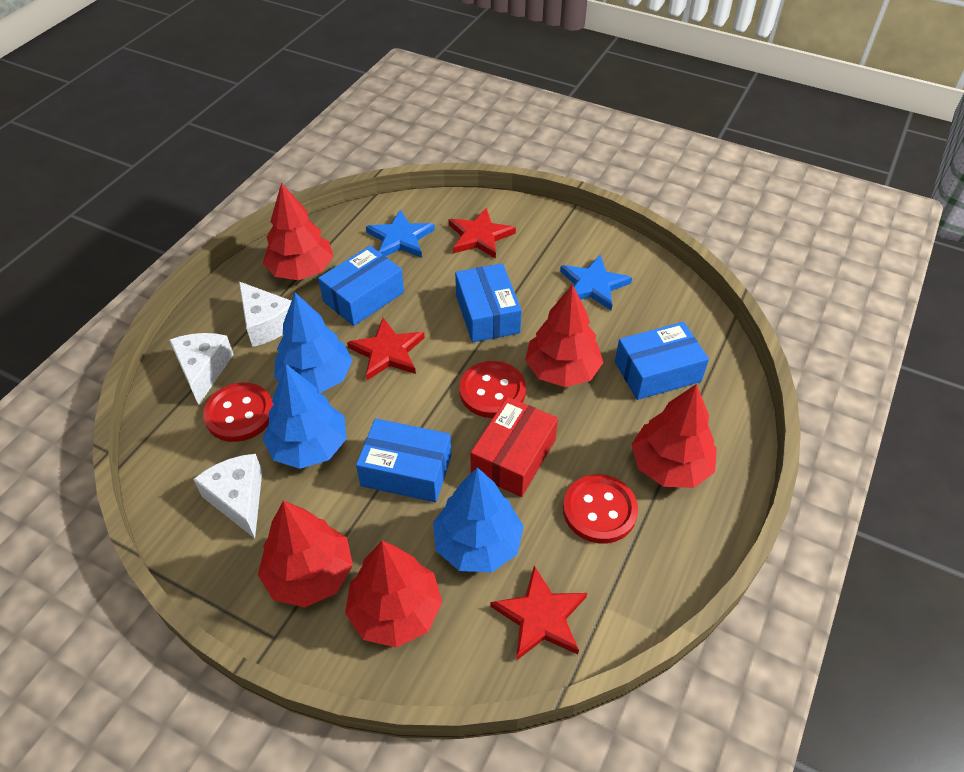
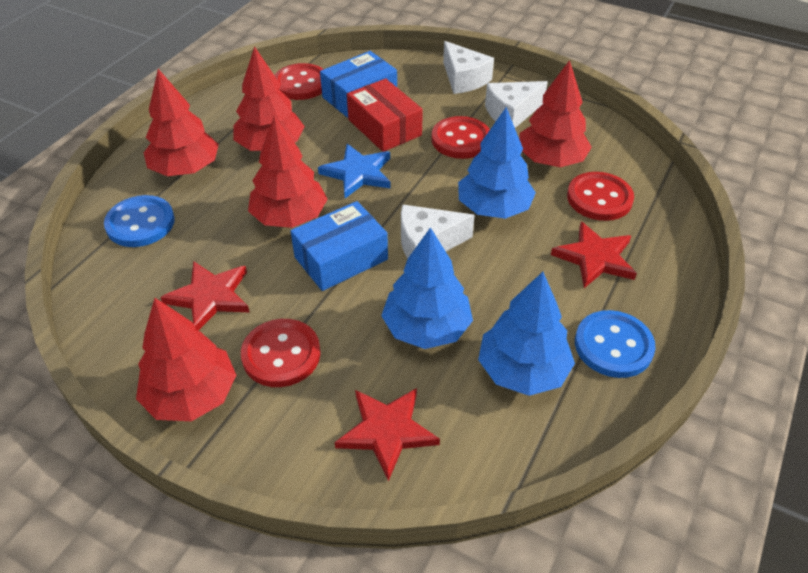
blue box: 4 -> 2
blue button: 0 -> 2
blue star: 2 -> 1
red button: 3 -> 4

